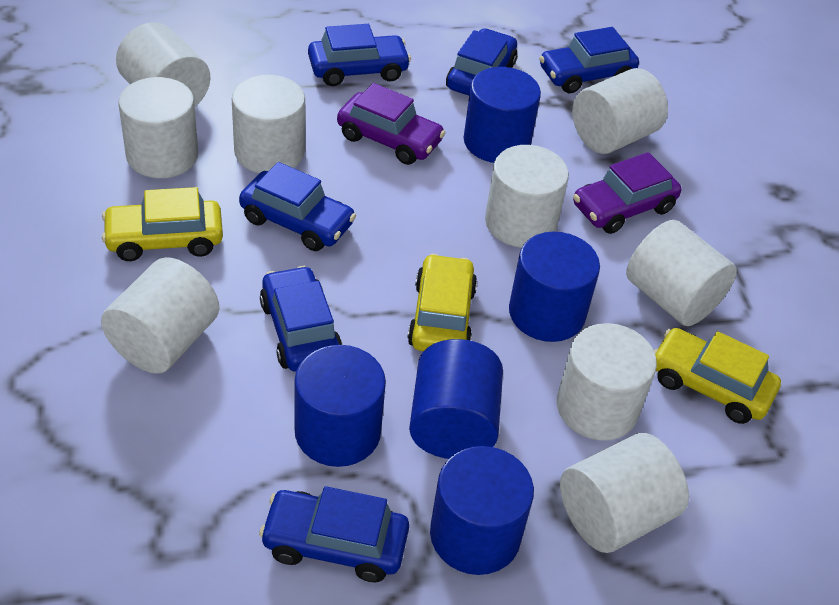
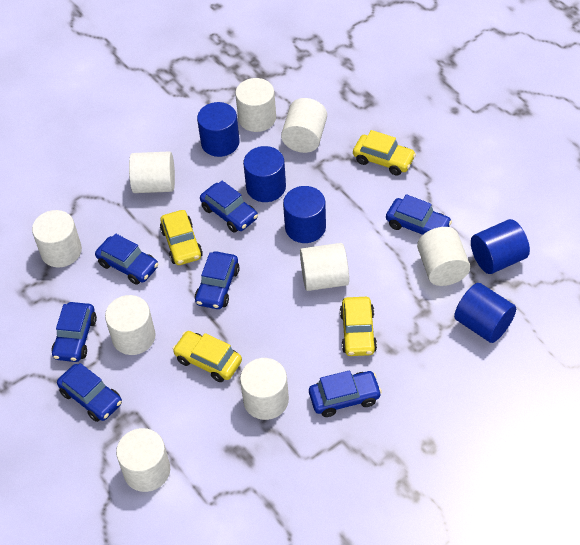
blue car: 6 -> 7
purple car: 2 -> 0
yellow car: 3 -> 4

